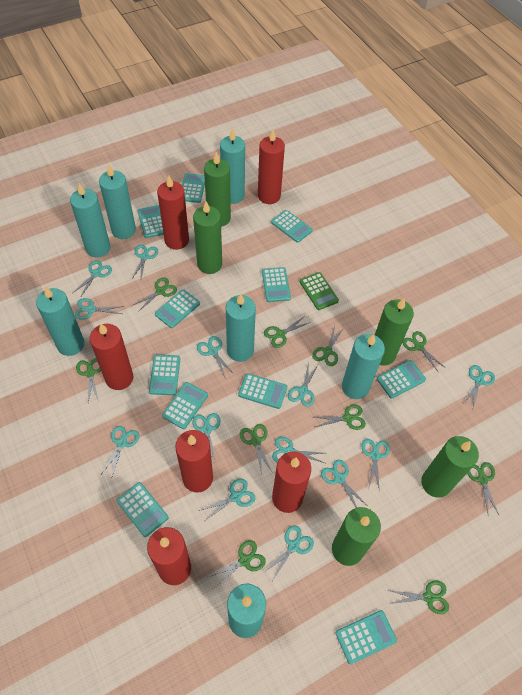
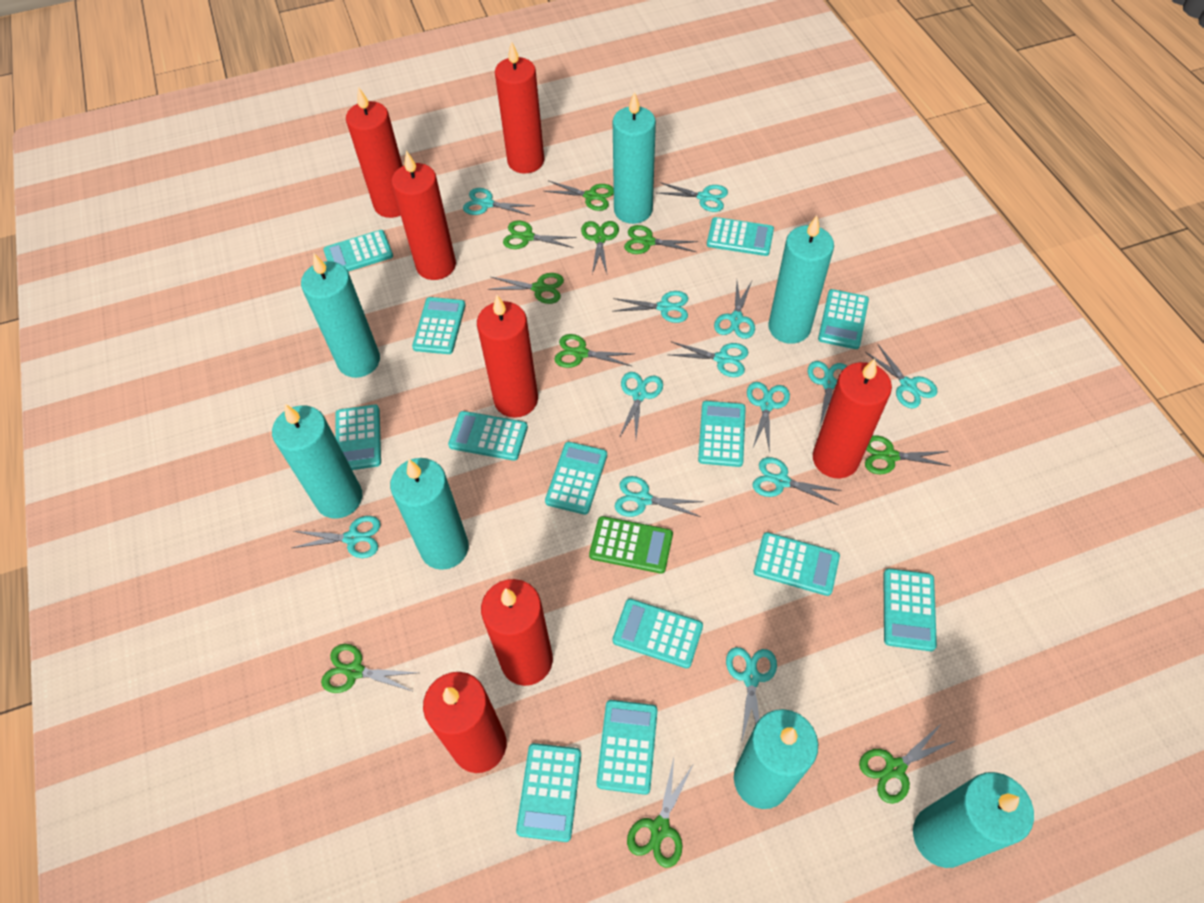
green candle: 5 -> 0
red candle: 6 -> 7
turquoise calculator: 11 -> 13

